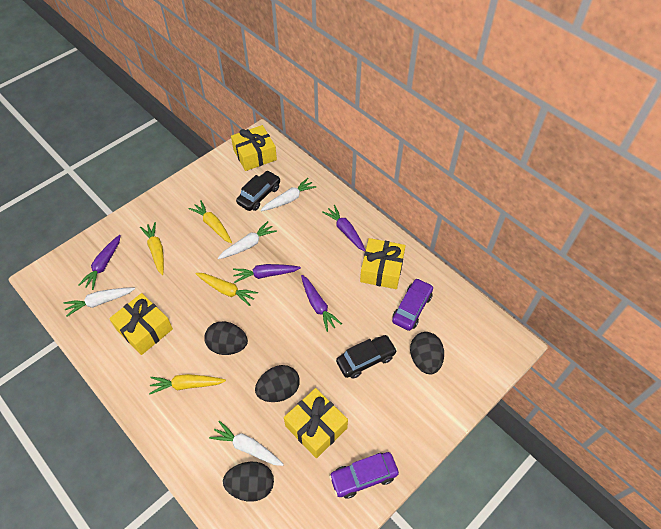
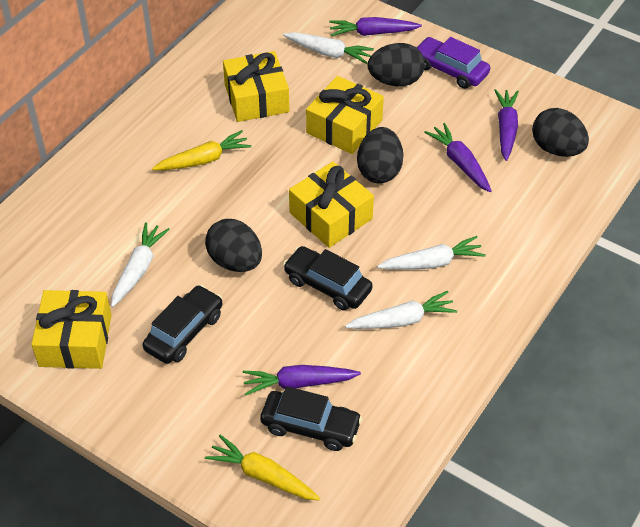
black car: 2 -> 3
purple car: 2 -> 1
yellow carrot: 4 -> 2

